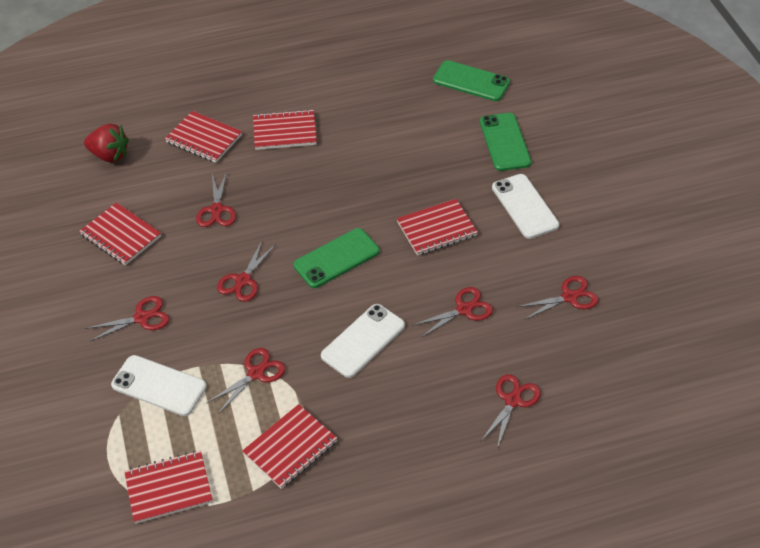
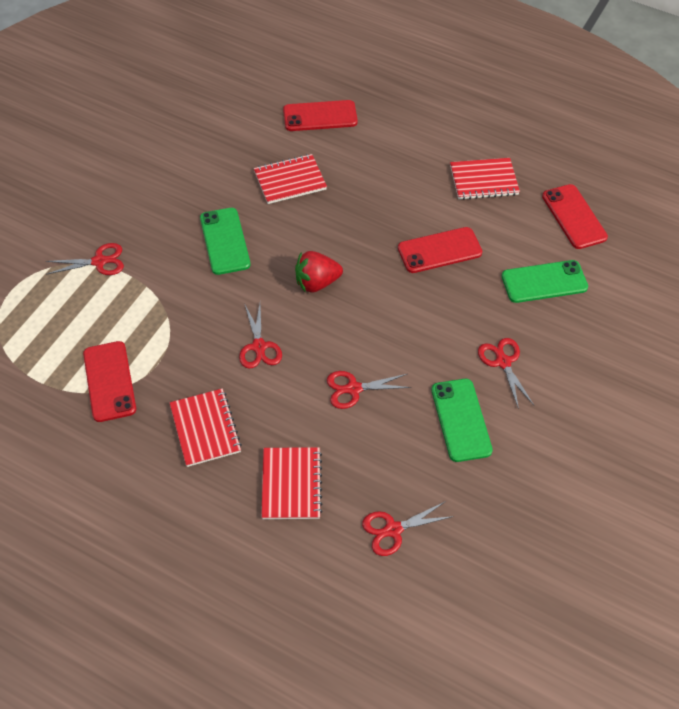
red notebook: 6 -> 4
red phone: 0 -> 4
red scissors: 7 -> 5
white phone: 3 -> 0

